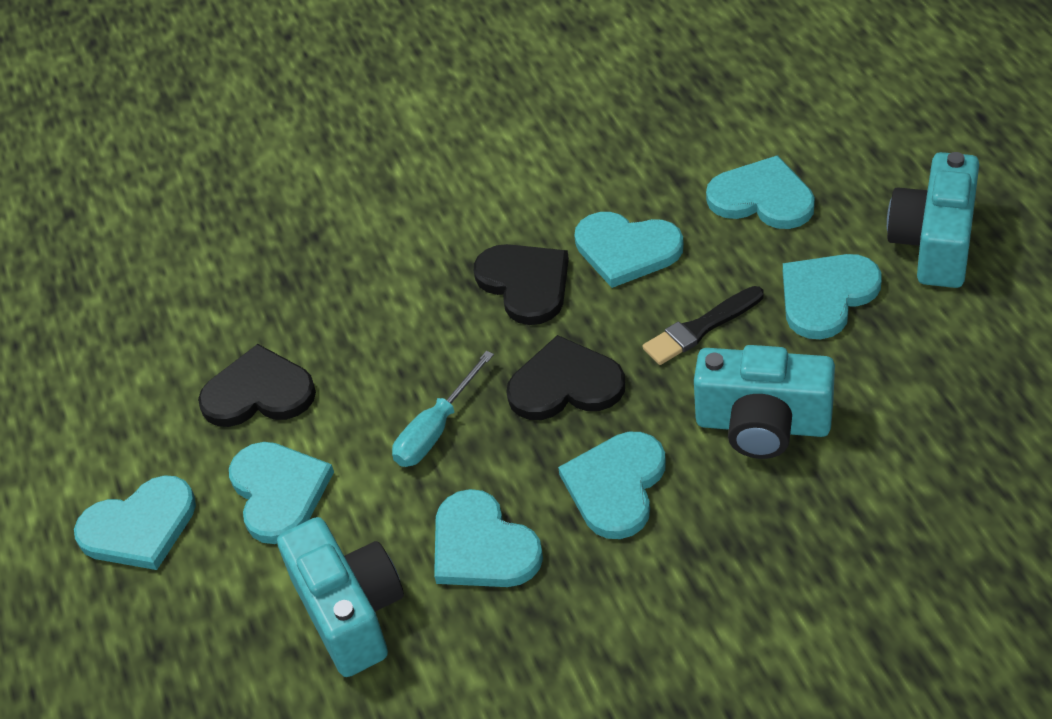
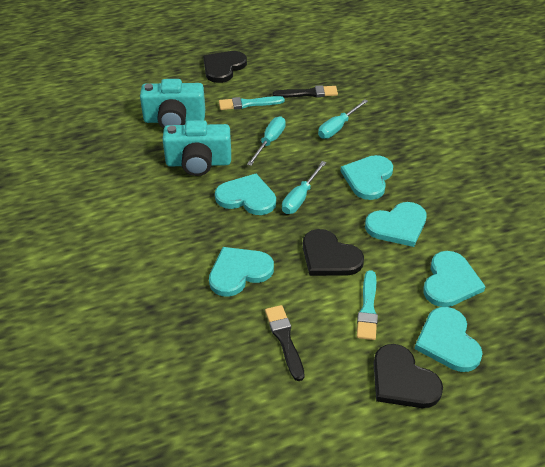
black brush: 1 -> 2
turquoise brush: 0 -> 2
turquoise camera: 3 -> 2
turquoise heart: 7 -> 6
turquoise screwdriver: 1 -> 3

